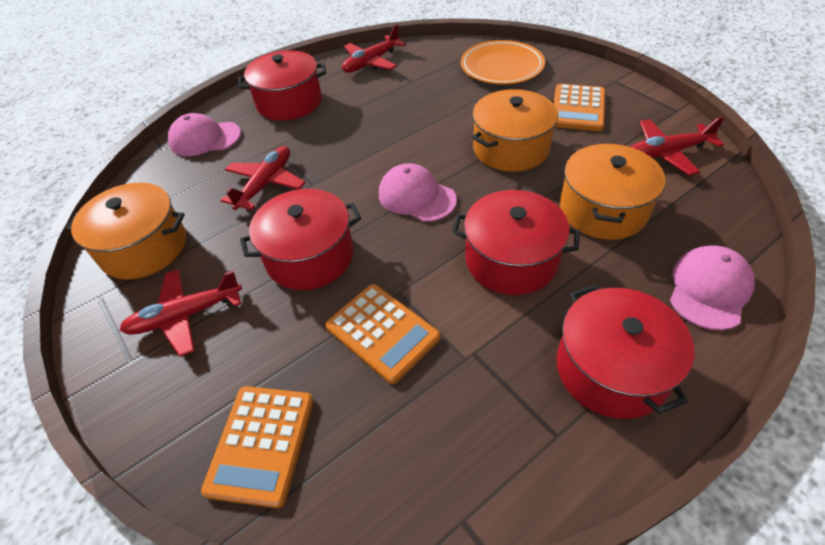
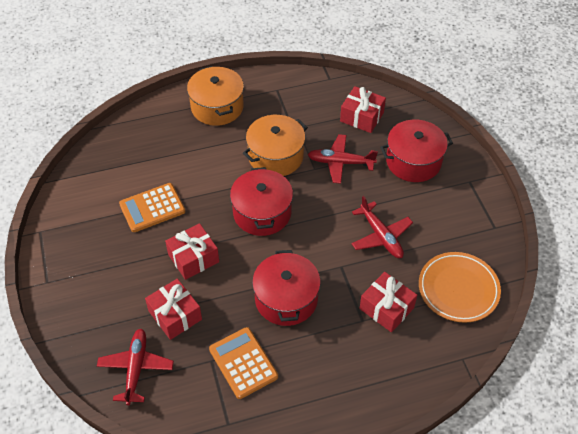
orange calculator: 3 -> 2
orange pot: 3 -> 2
pink cap: 3 -> 0
red gift: 0 -> 4
red plane: 4 -> 3
red pot: 4 -> 3

